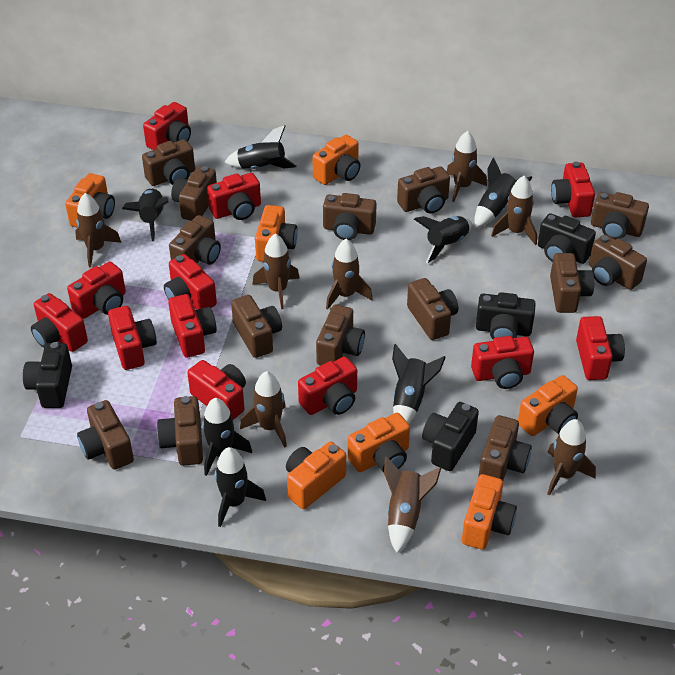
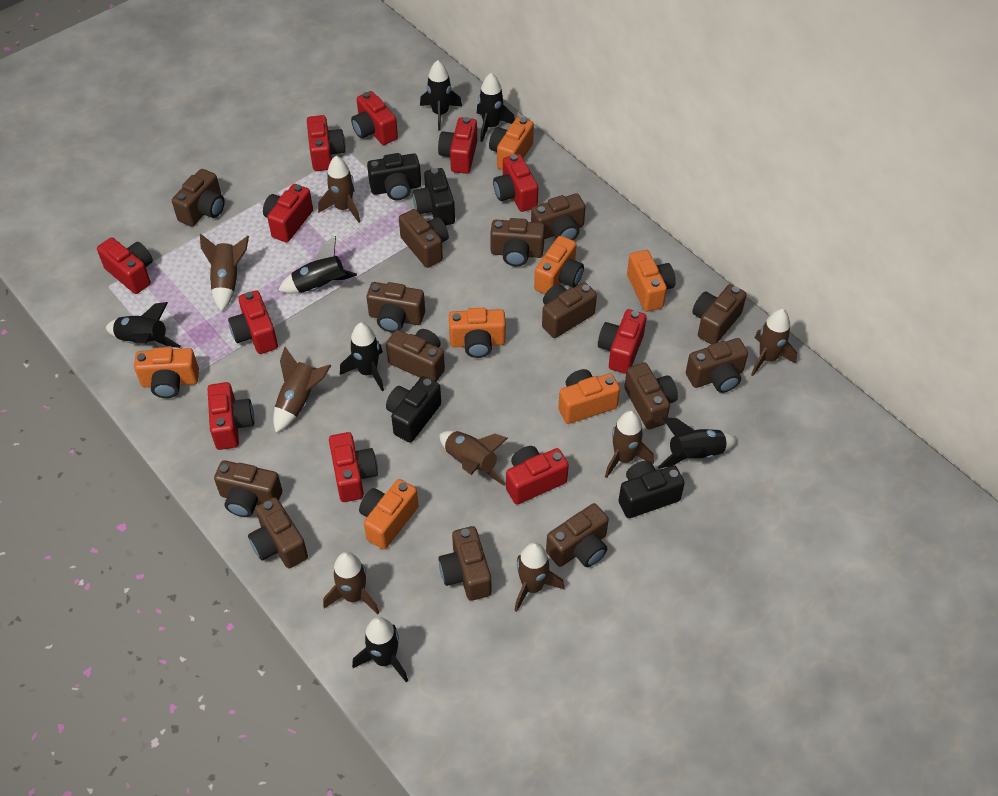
red camera: 12 -> 11

